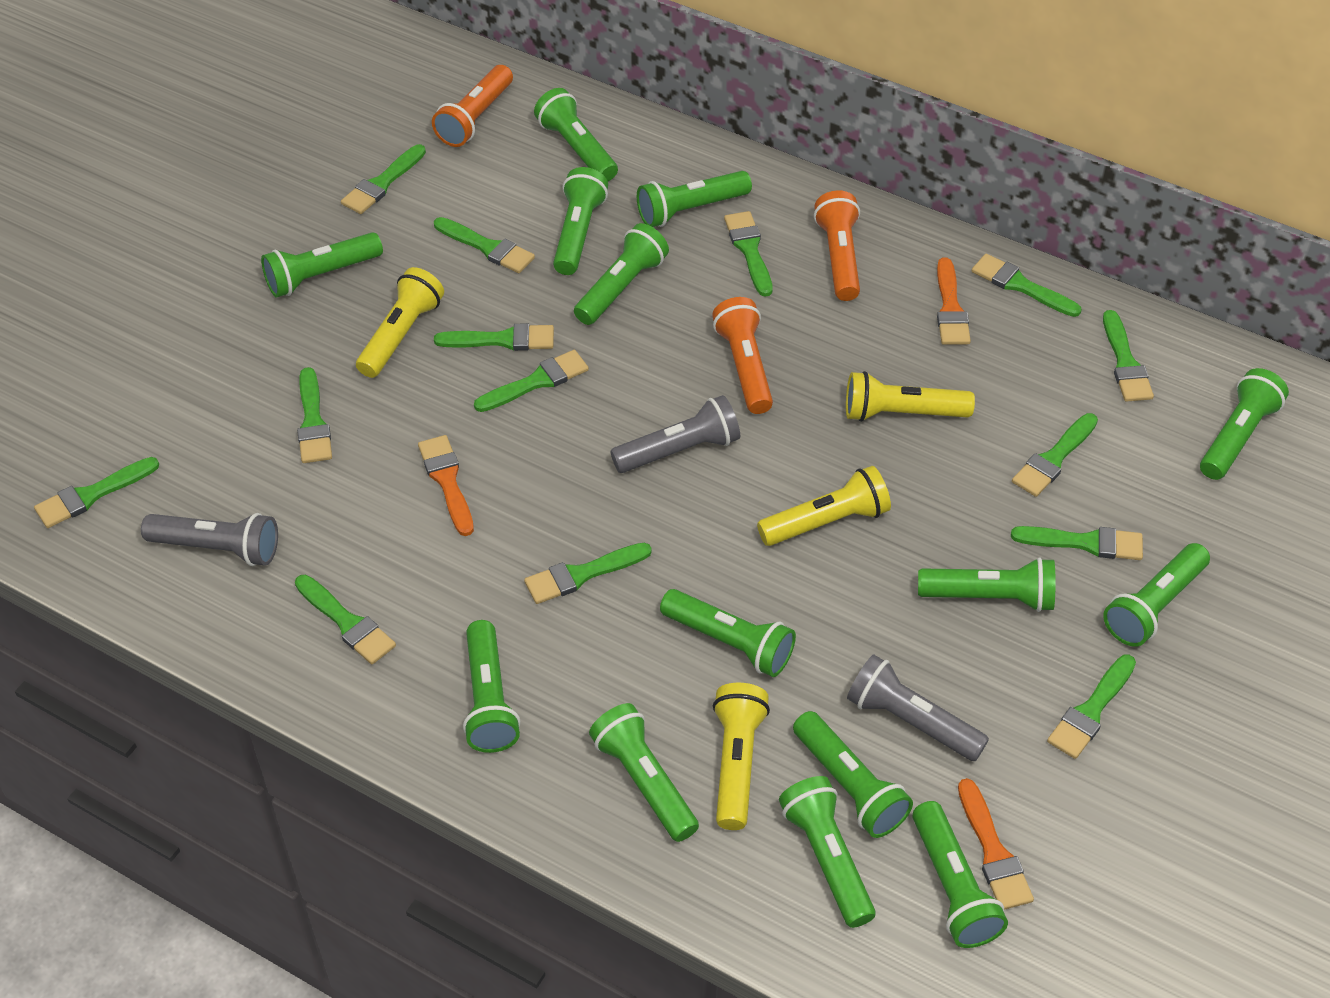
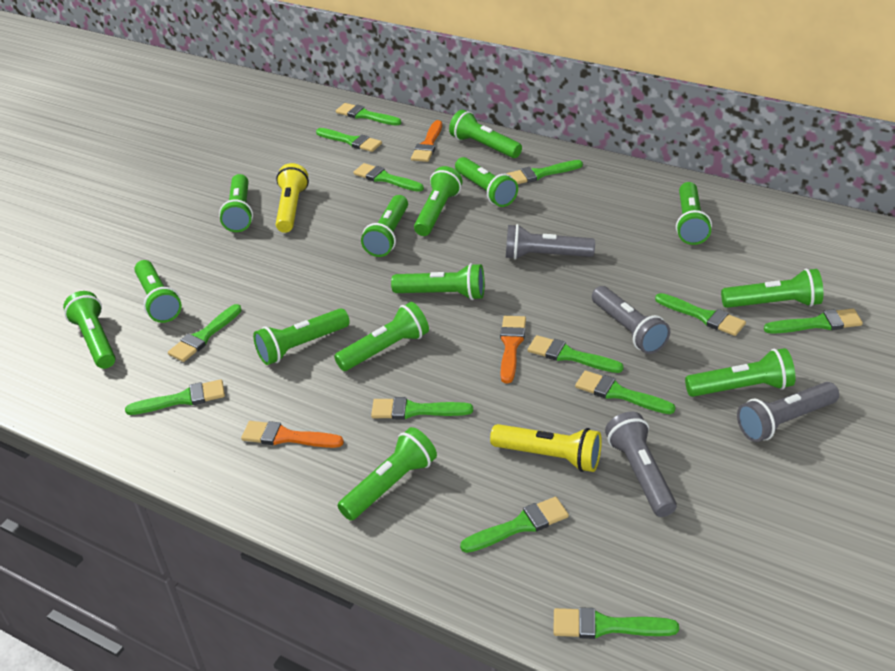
green brush: 14 -> 13
grey flashlight: 3 -> 4
orange flashlight: 3 -> 0
yellow flashlight: 4 -> 2

